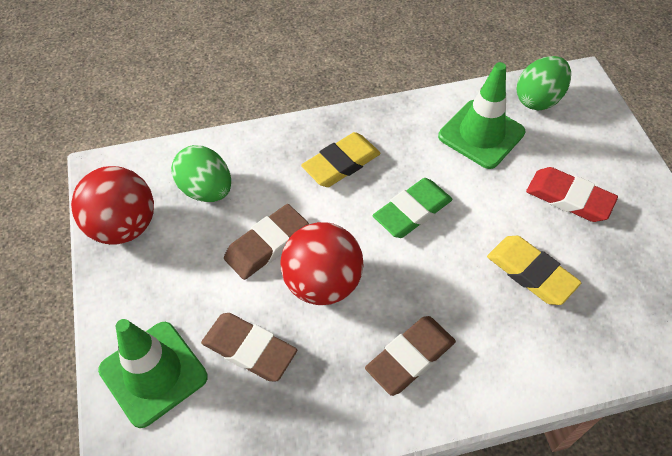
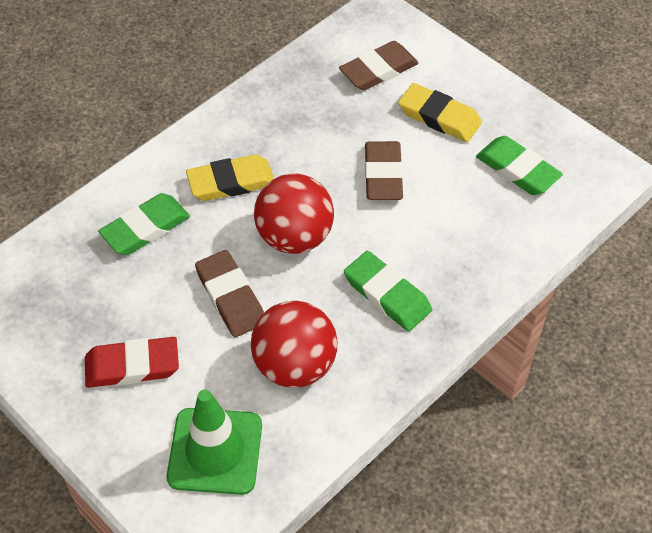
green egg: 2 -> 0
green eraser: 1 -> 3
green traffic cone: 2 -> 1

